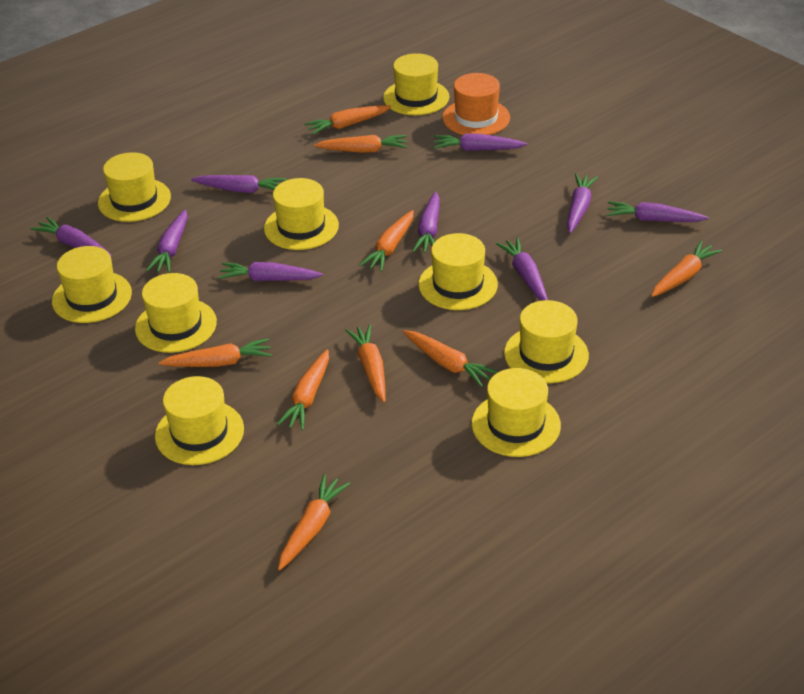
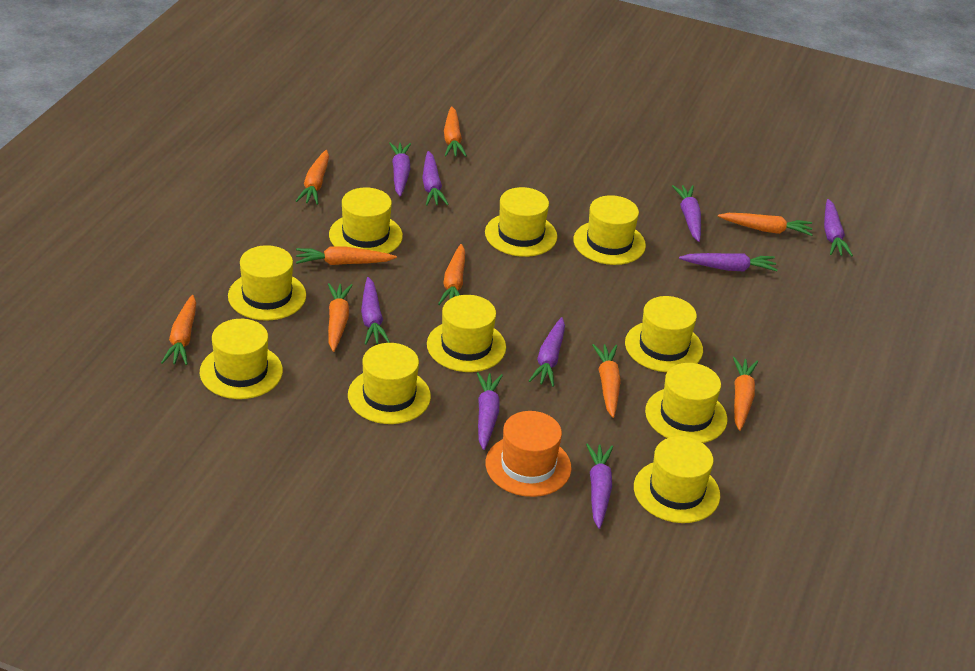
yellow hat: 9 -> 10

